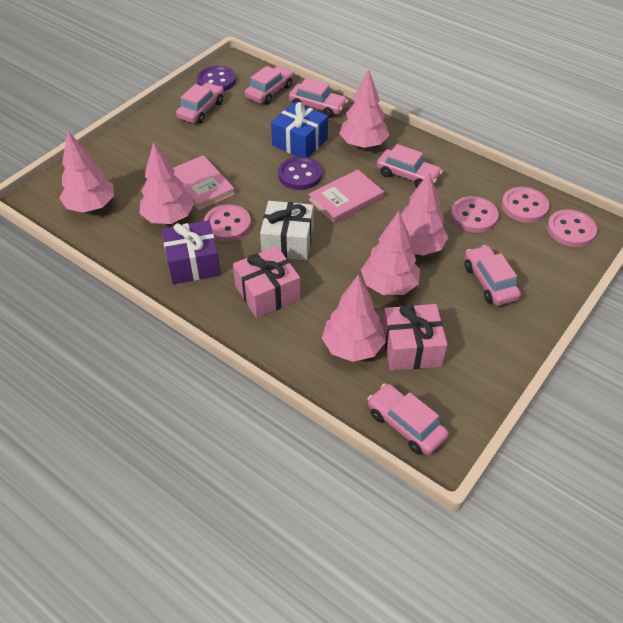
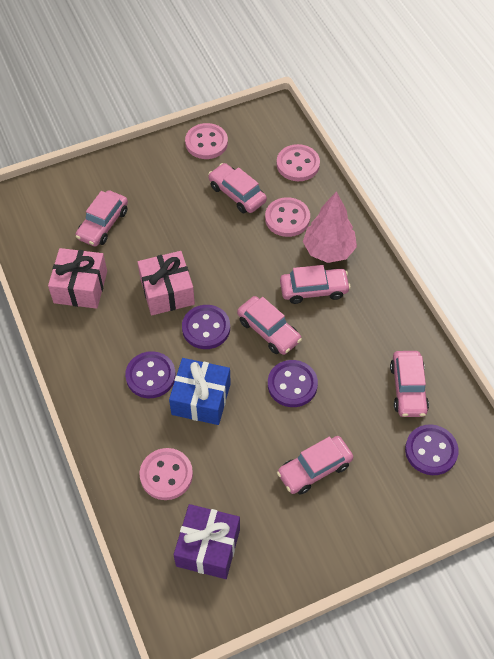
pink book: 2 -> 0
pink tree: 6 -> 1
purple button: 2 -> 4
white gift: 1 -> 0

